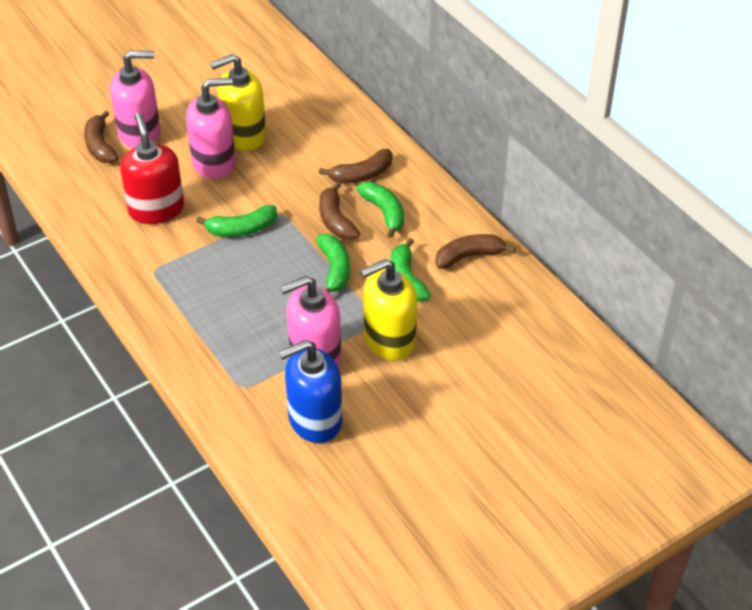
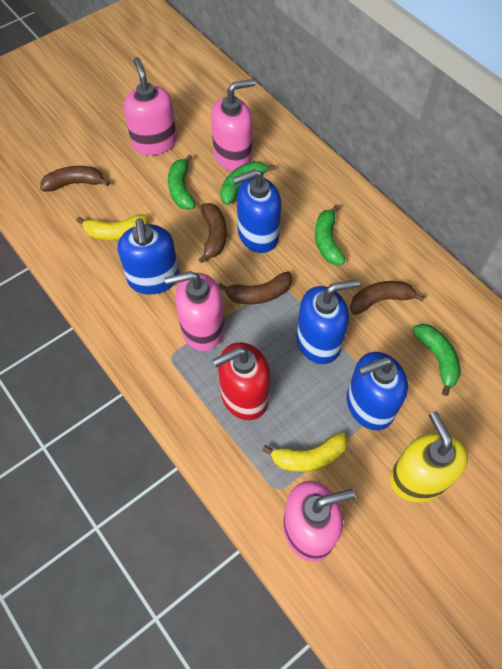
blue soap dispenser: 1 -> 4
pink soap dispenser: 3 -> 4
yellow banana: 0 -> 2
yellow soap dispenser: 2 -> 1

